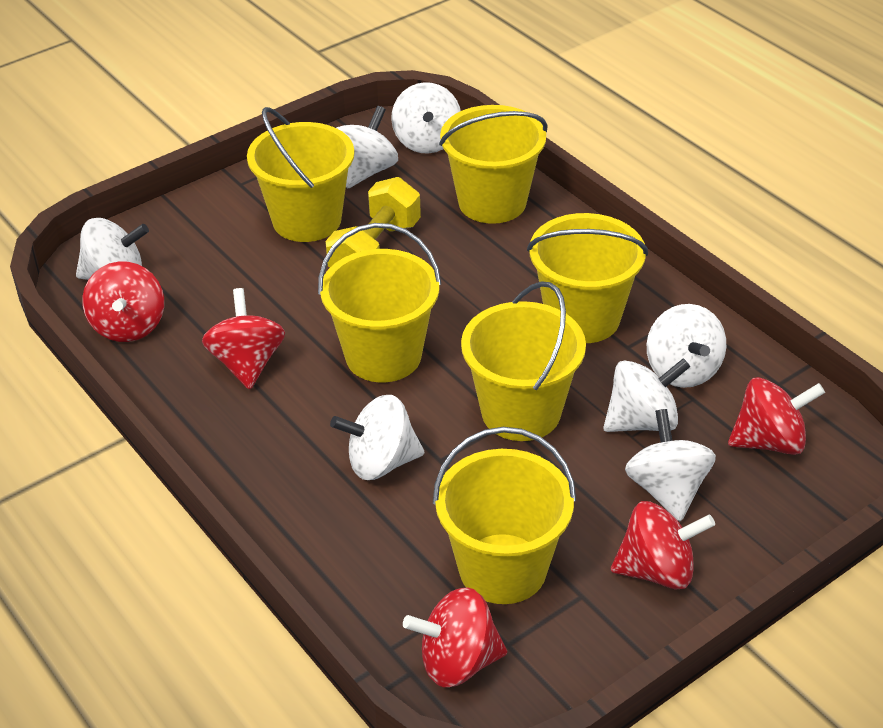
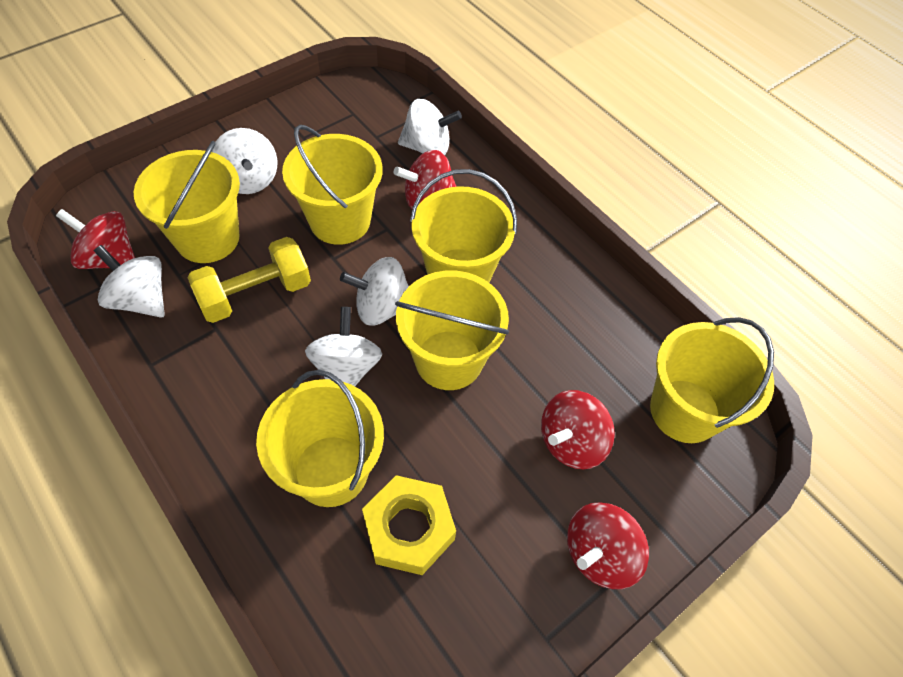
red spinning top: 5 -> 4
white spinning top: 7 -> 5
yellow nut: 0 -> 1

